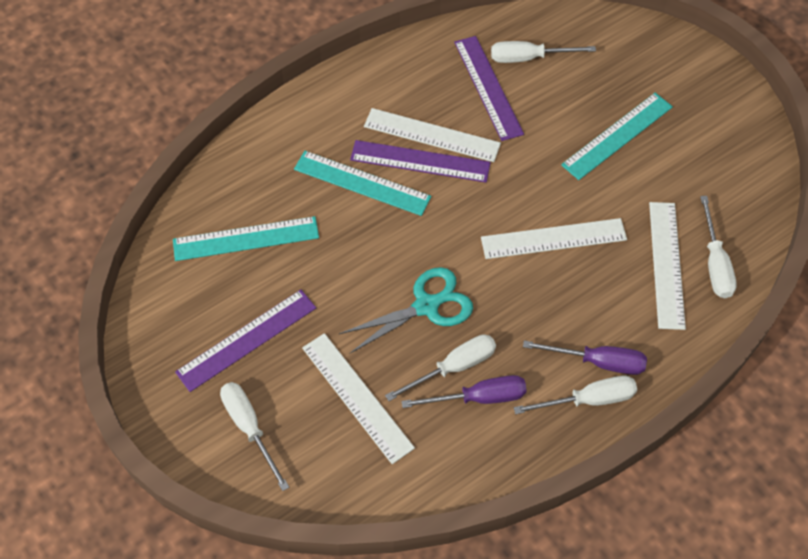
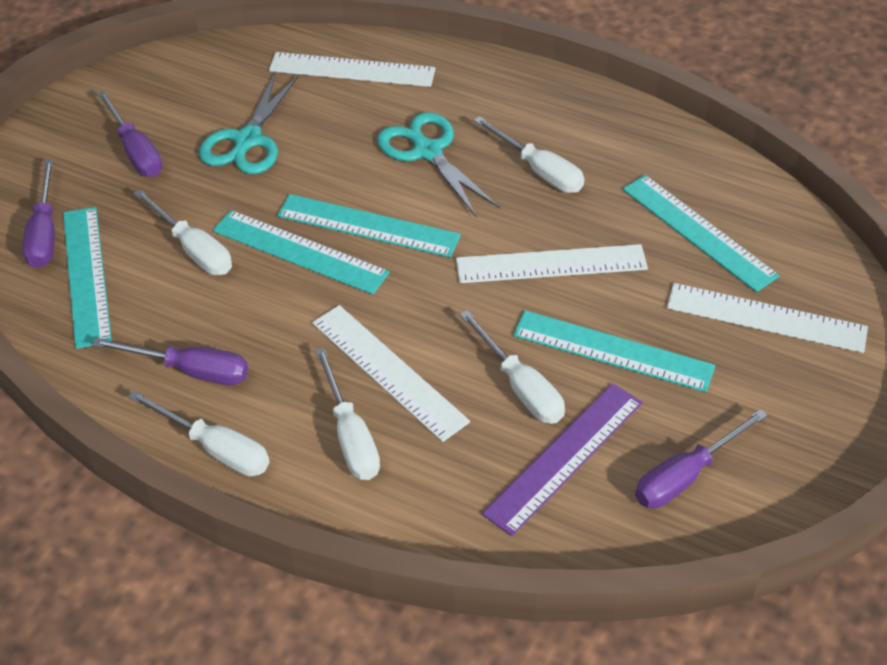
purple ruler: 3 -> 1
purple screwdriver: 2 -> 4
turquoise ruler: 3 -> 5
turquoise scissors: 1 -> 2

